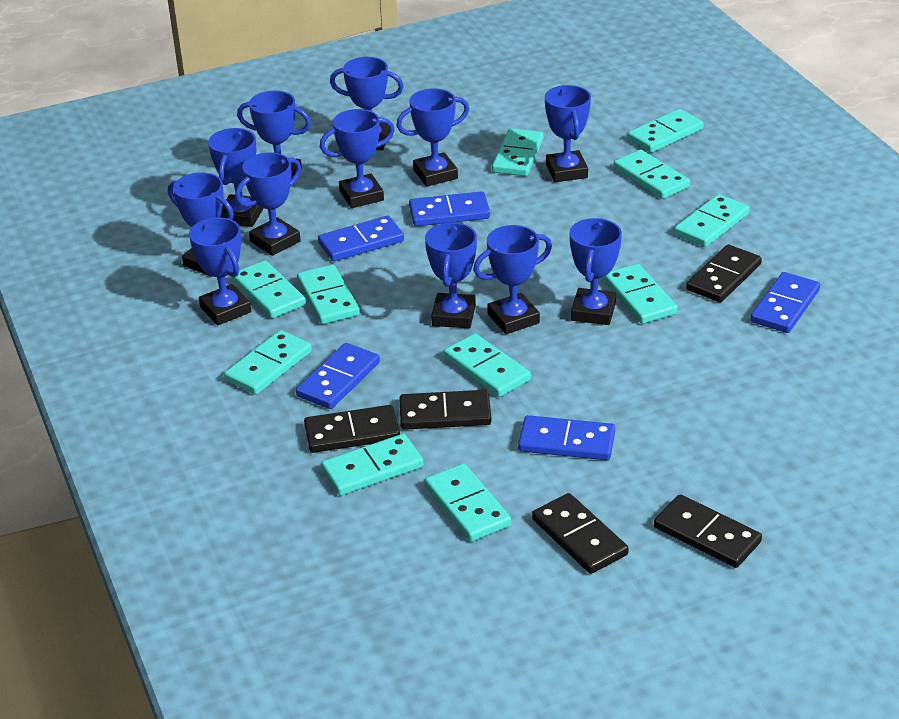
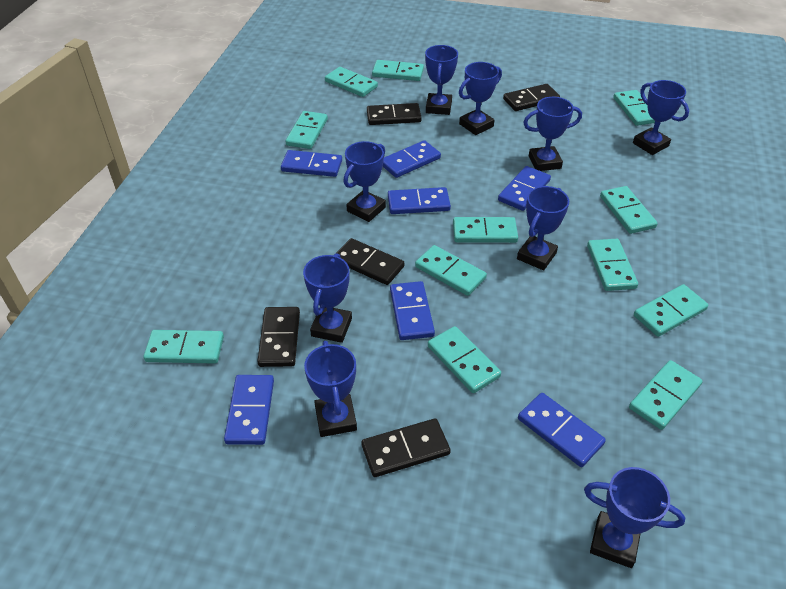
blue domino: 5 -> 7
blue trophy: 12 -> 9
turquoise domino: 11 -> 12

